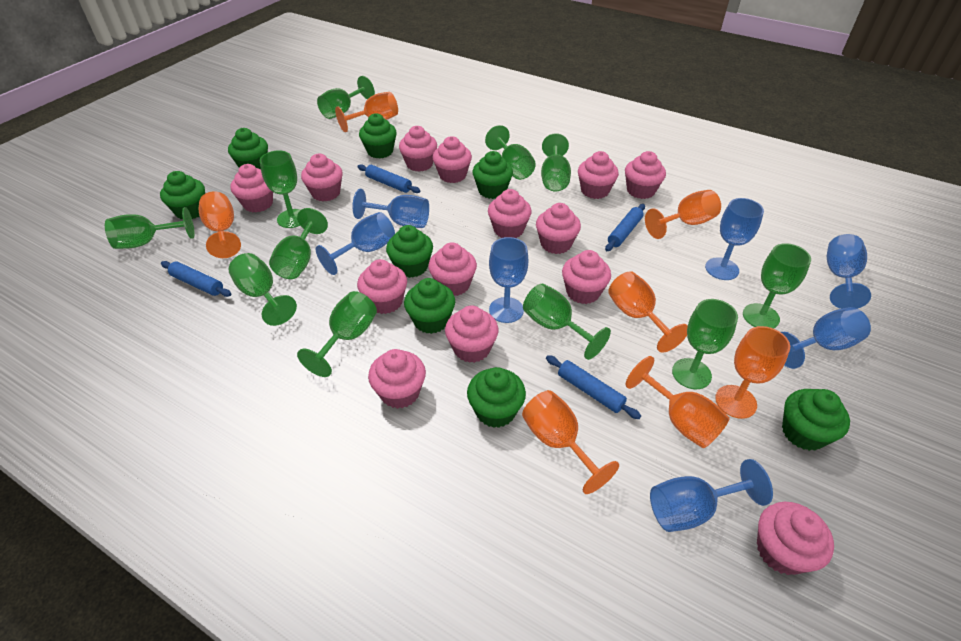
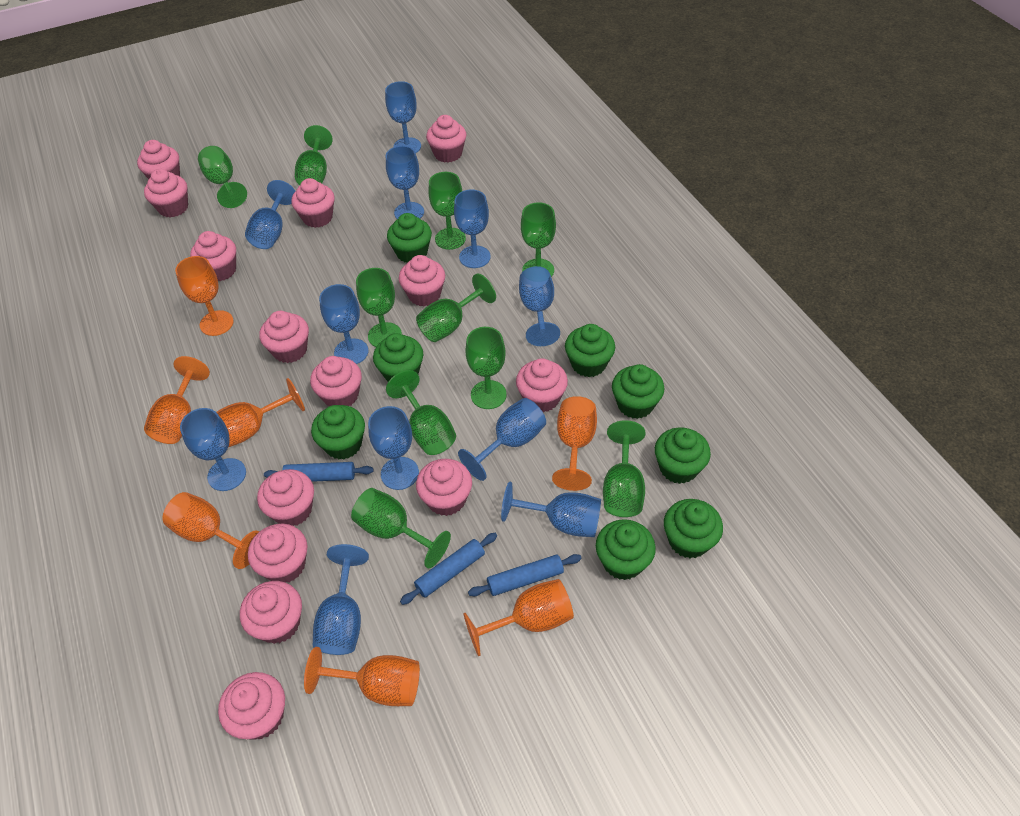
blue goblet: 7 -> 11
blue rolling pin: 4 -> 3
green goblet: 11 -> 10

